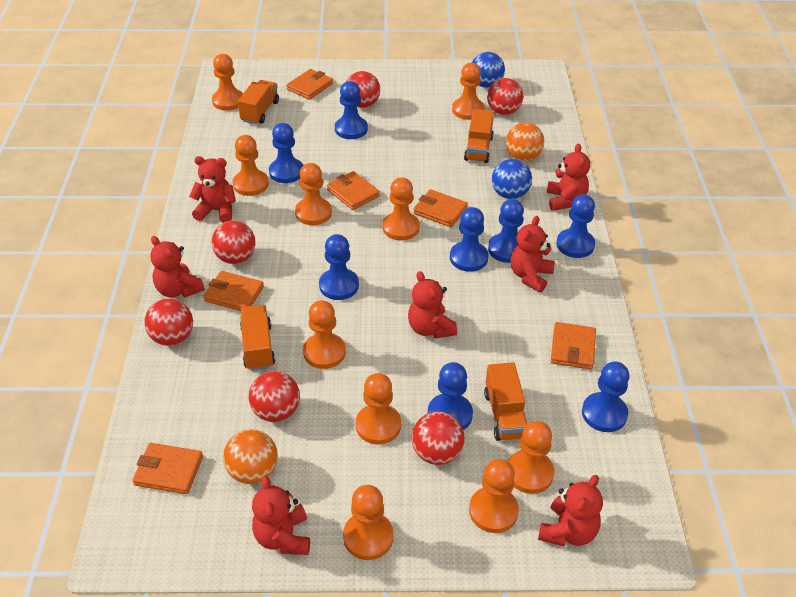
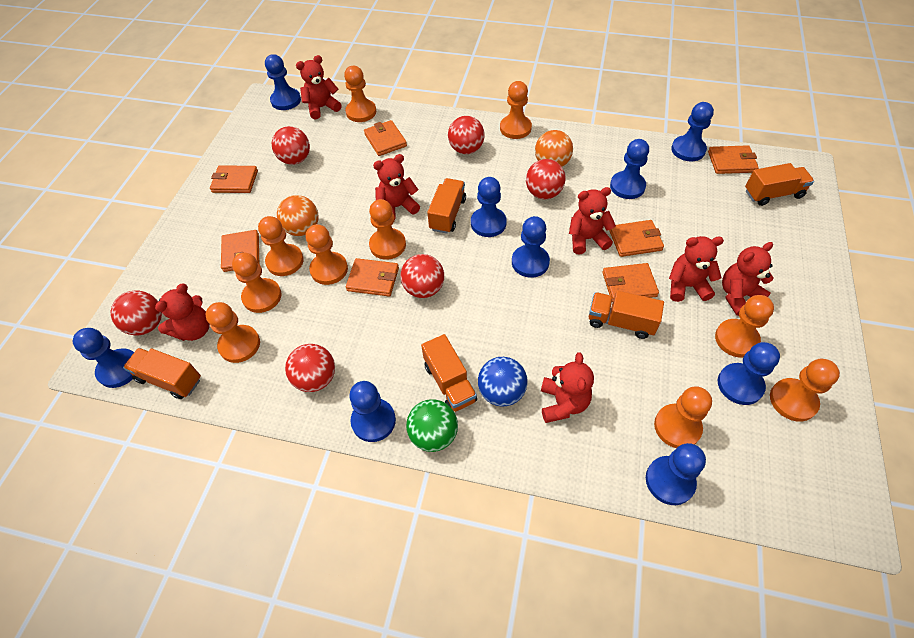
blue ball: 2 -> 1
blue pawn: 8 -> 9
green ball: 0 -> 1
orange truck: 4 -> 5
orange wallet: 6 -> 7

